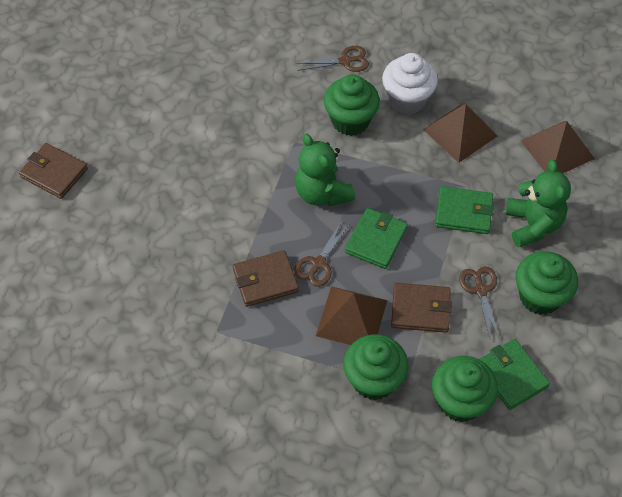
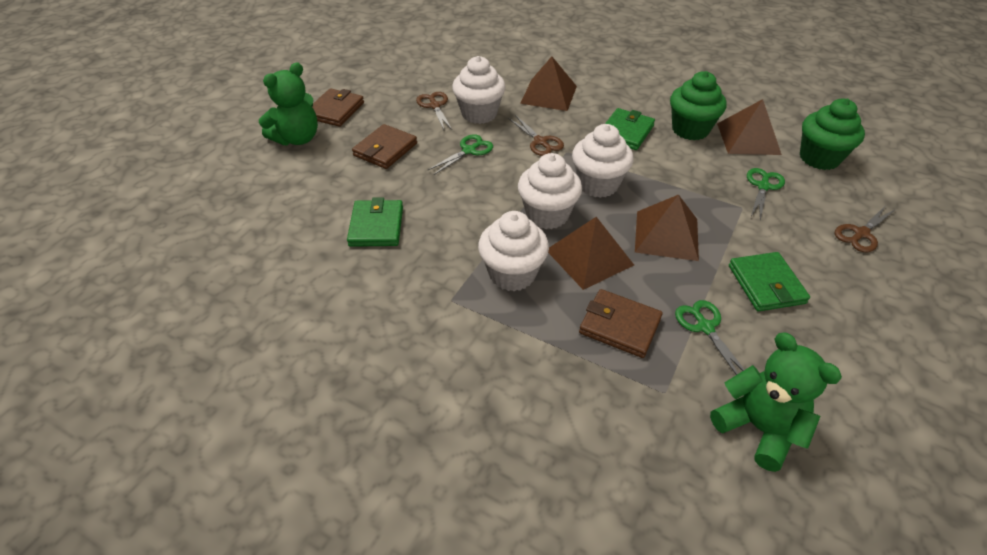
brown pyramid: 3 -> 4
green cupcake: 4 -> 2
green scissors: 0 -> 3
white cupcake: 1 -> 4

